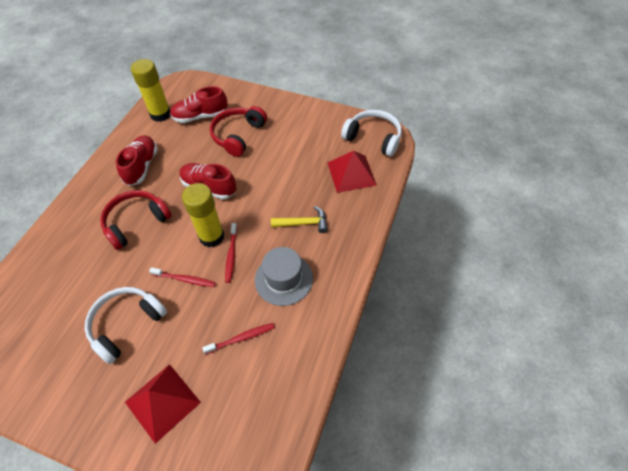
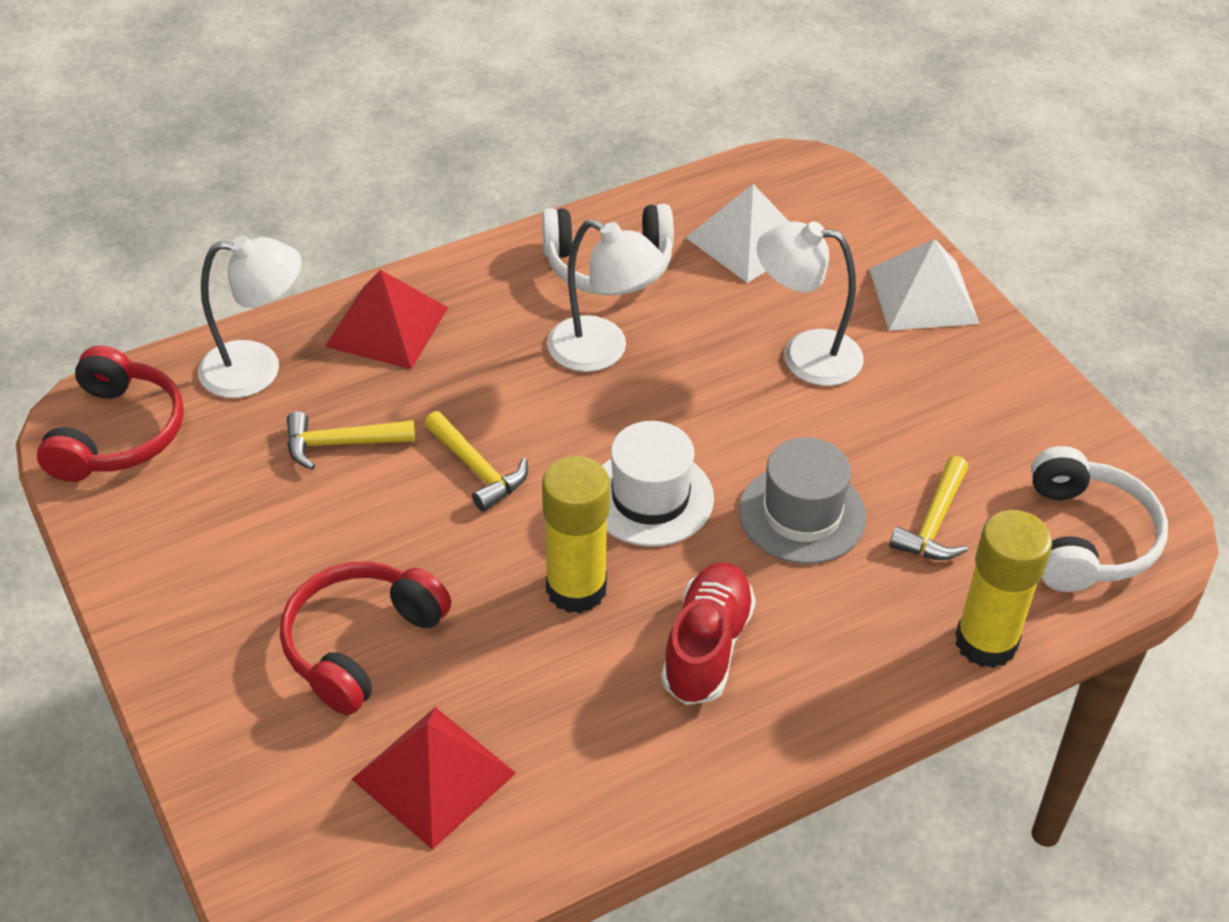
red shoe: 3 -> 1
red toothbrush: 3 -> 0
white hat: 0 -> 1
white lamp: 0 -> 3
white pyramid: 0 -> 2
yellow hammer: 1 -> 3

